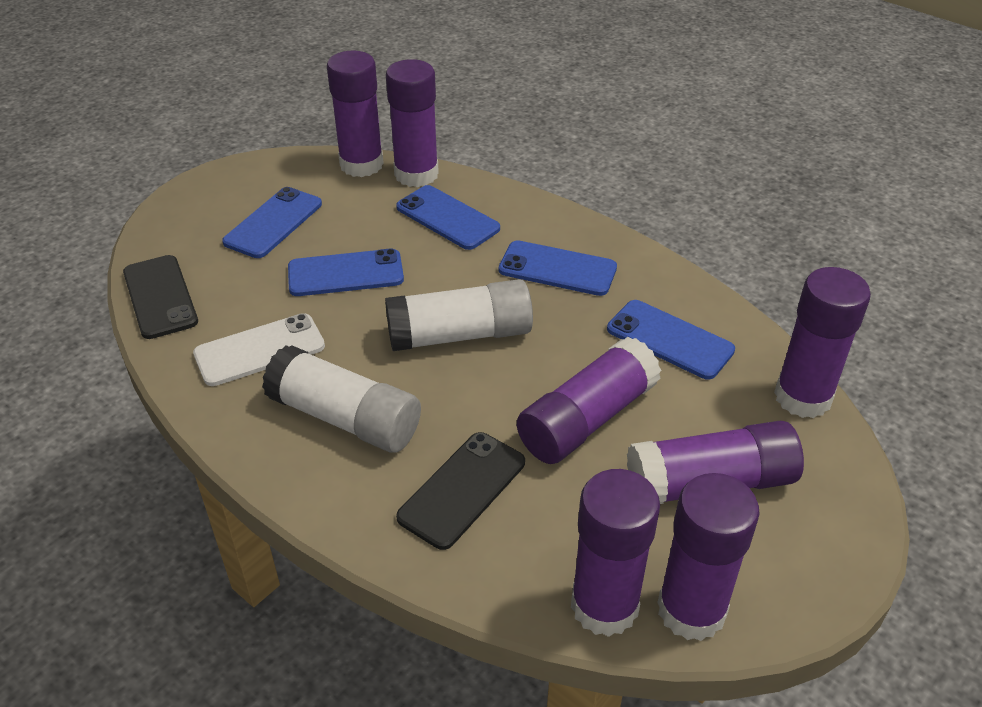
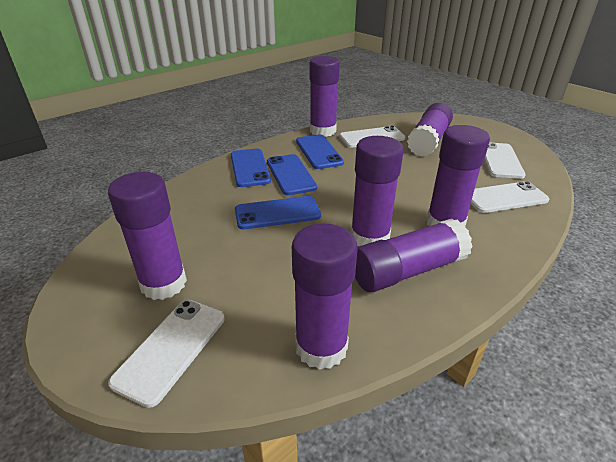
black phone: 2 -> 0
blue phone: 5 -> 4
white glue stick: 2 -> 0
white phone: 1 -> 4

